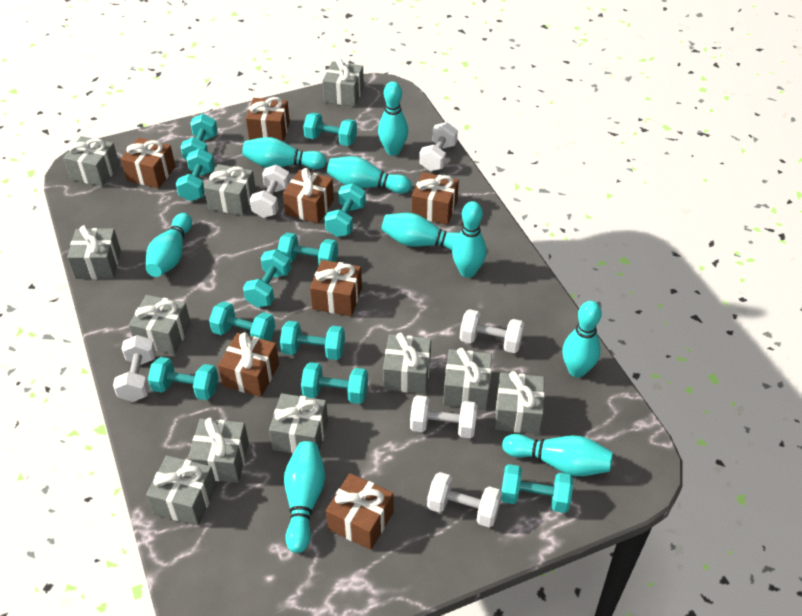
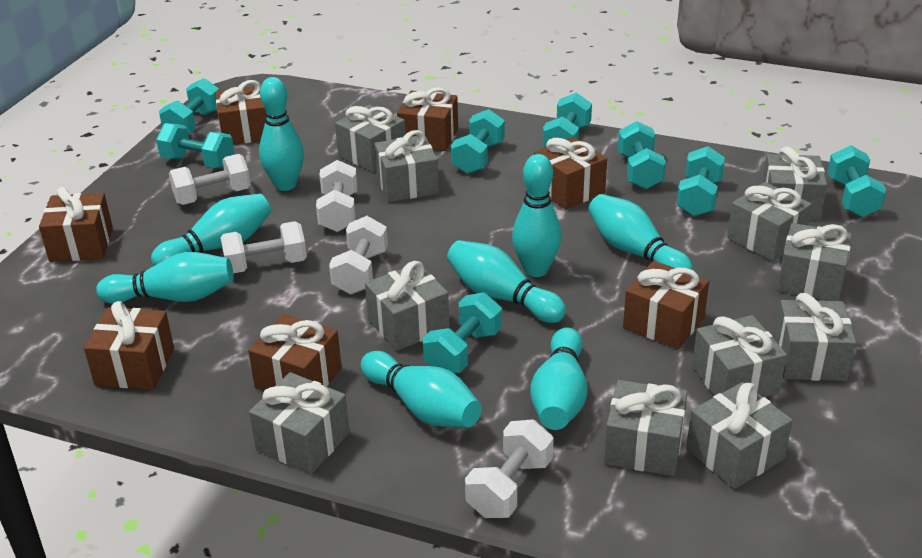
turquoise bowling pin: 9 -> 8
turquoise dumbbell: 11 -> 8
white dumbbell: 6 -> 5

